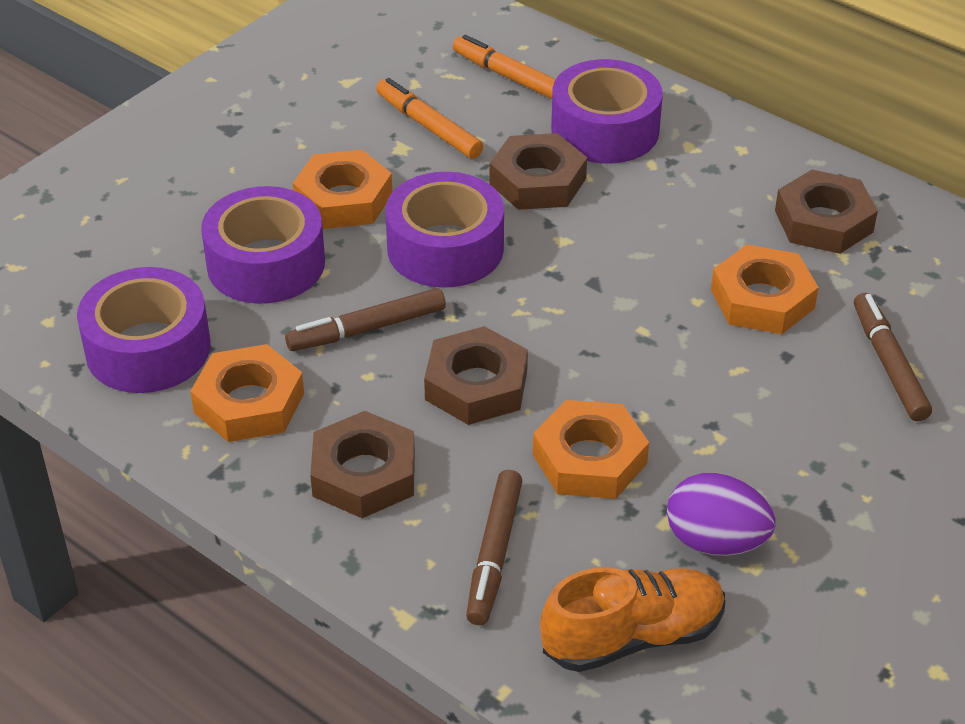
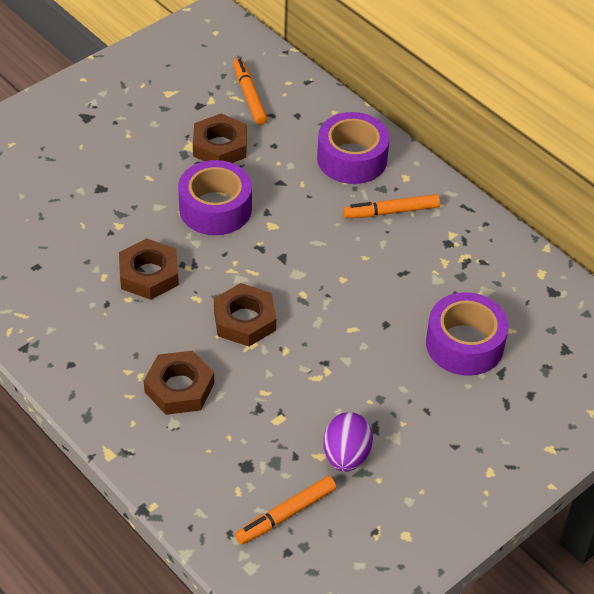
brown marker: 3 -> 0
orange marker: 2 -> 3
orange nut: 4 -> 0
orange shoe: 1 -> 0
purple tape: 4 -> 3

